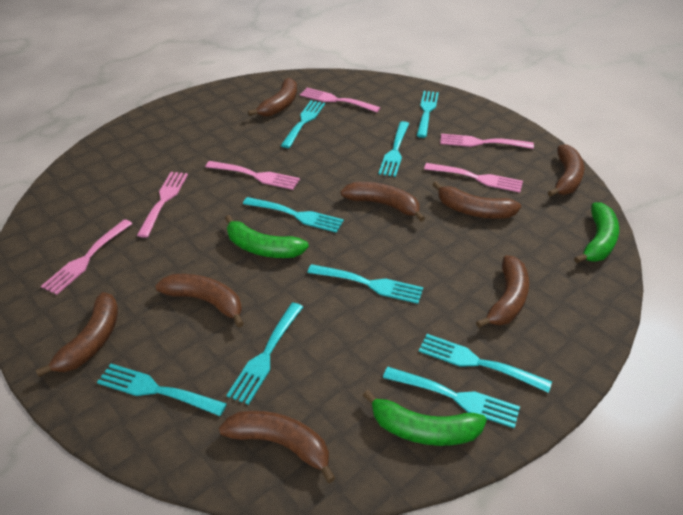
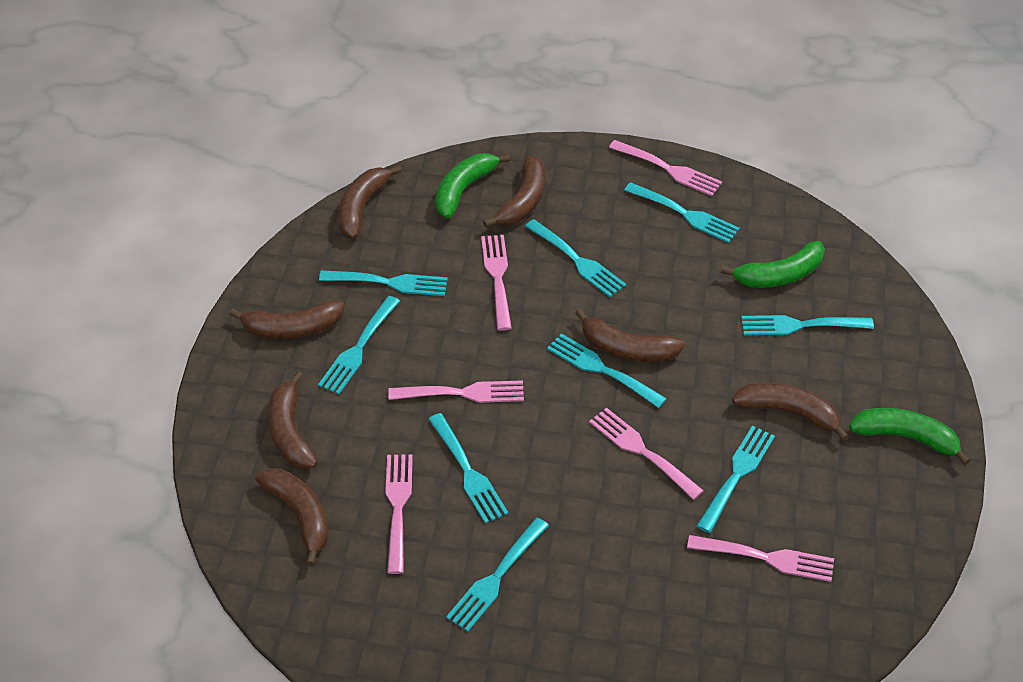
brown banana: 8 -> 7

